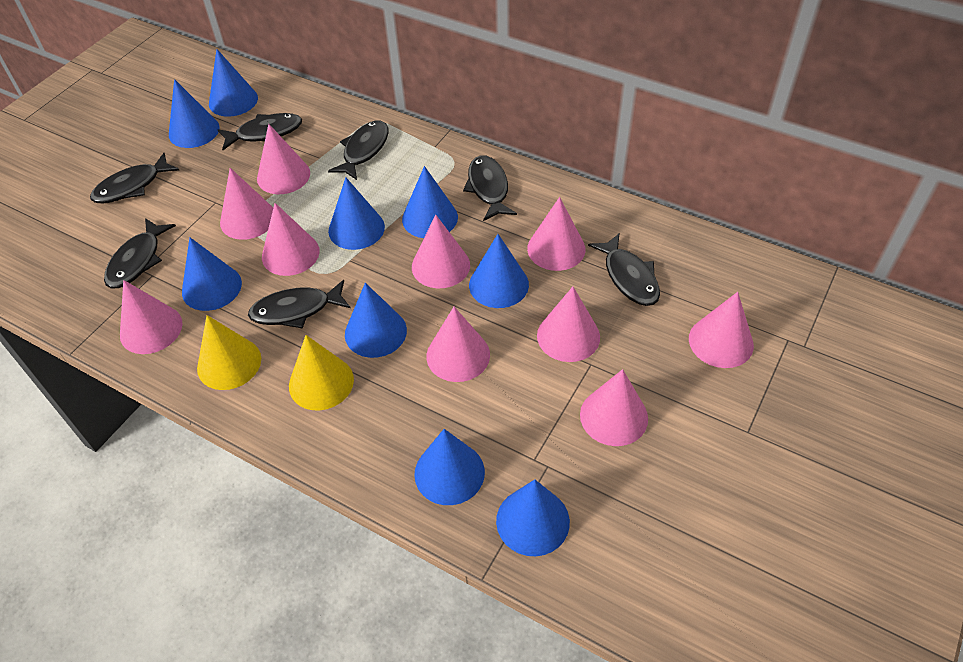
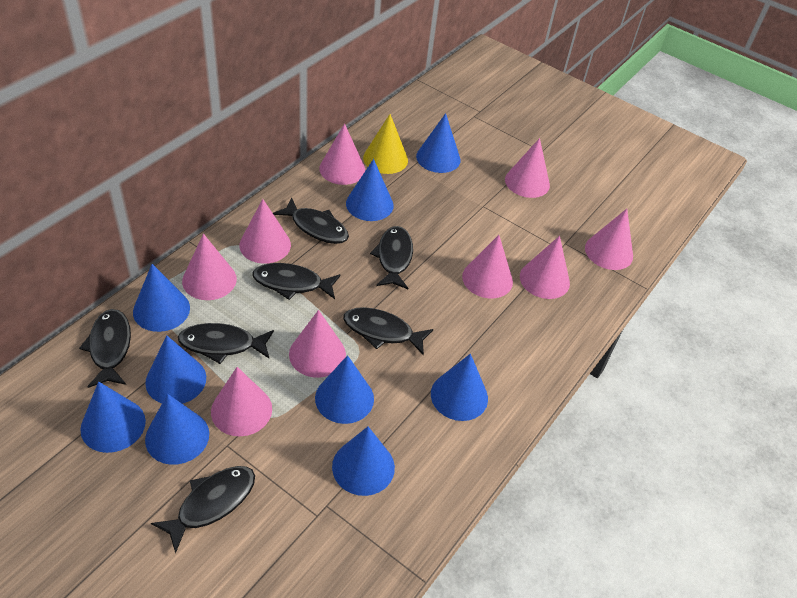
pink cone: 10 -> 9
yellow cone: 2 -> 1

